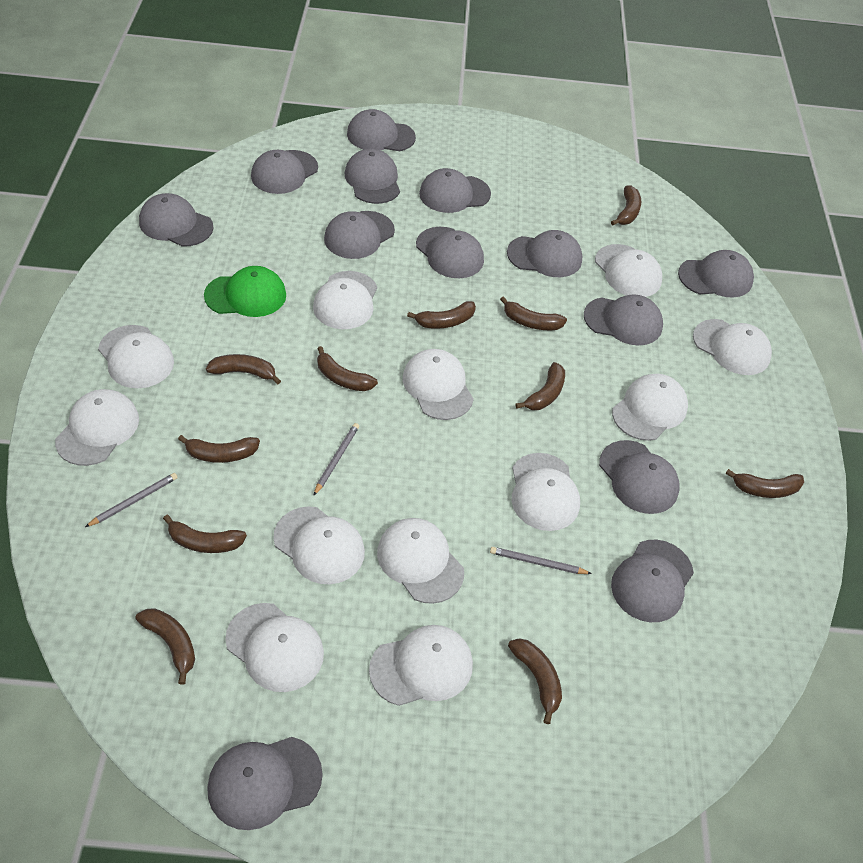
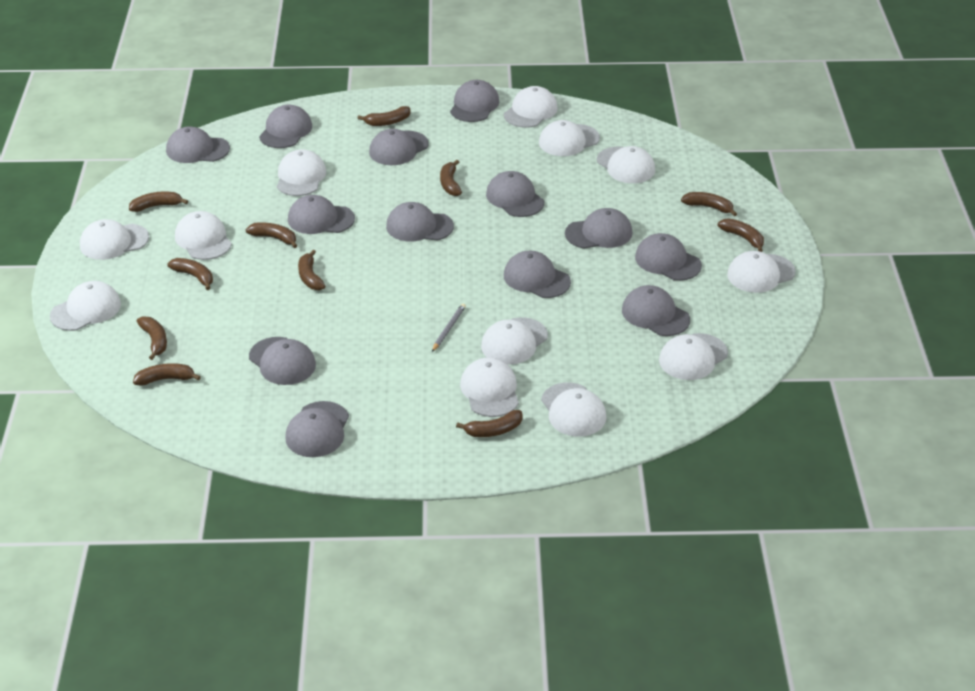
green cap: 1 -> 0
grey pencil: 3 -> 1

